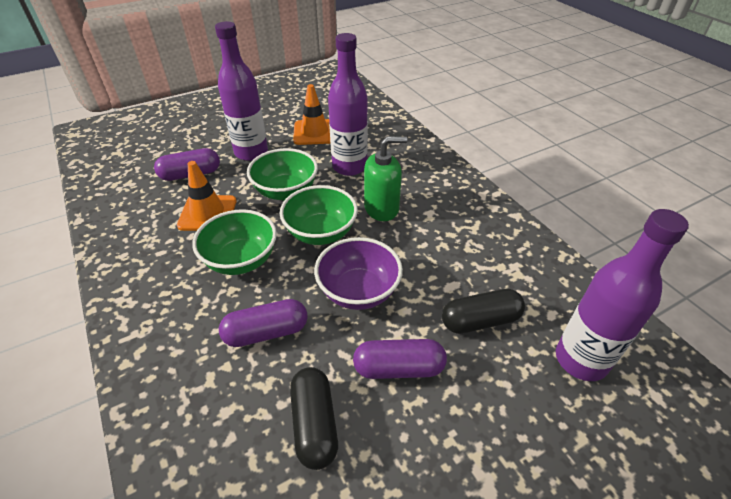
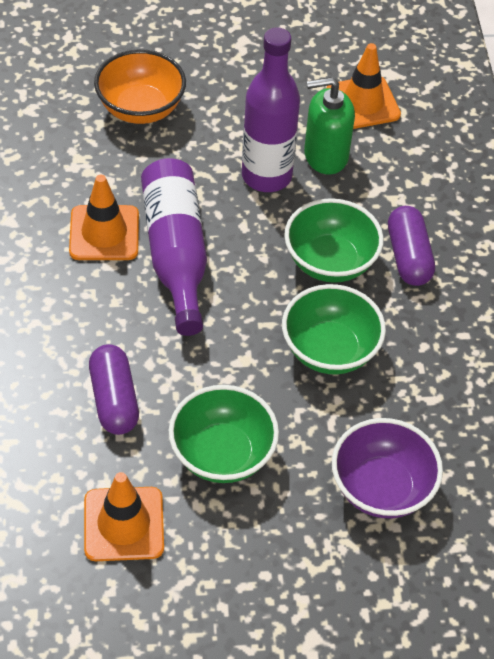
black capsule: 2 -> 0
orange bowl: 0 -> 1
orange traffic cone: 2 -> 3
purple bottle: 3 -> 2
purple capsule: 3 -> 2

